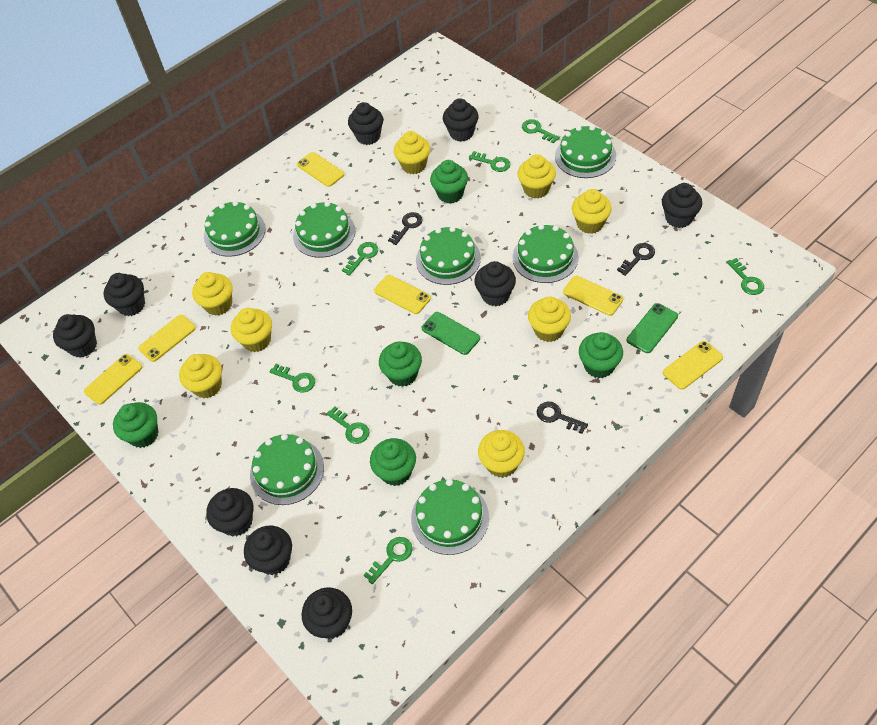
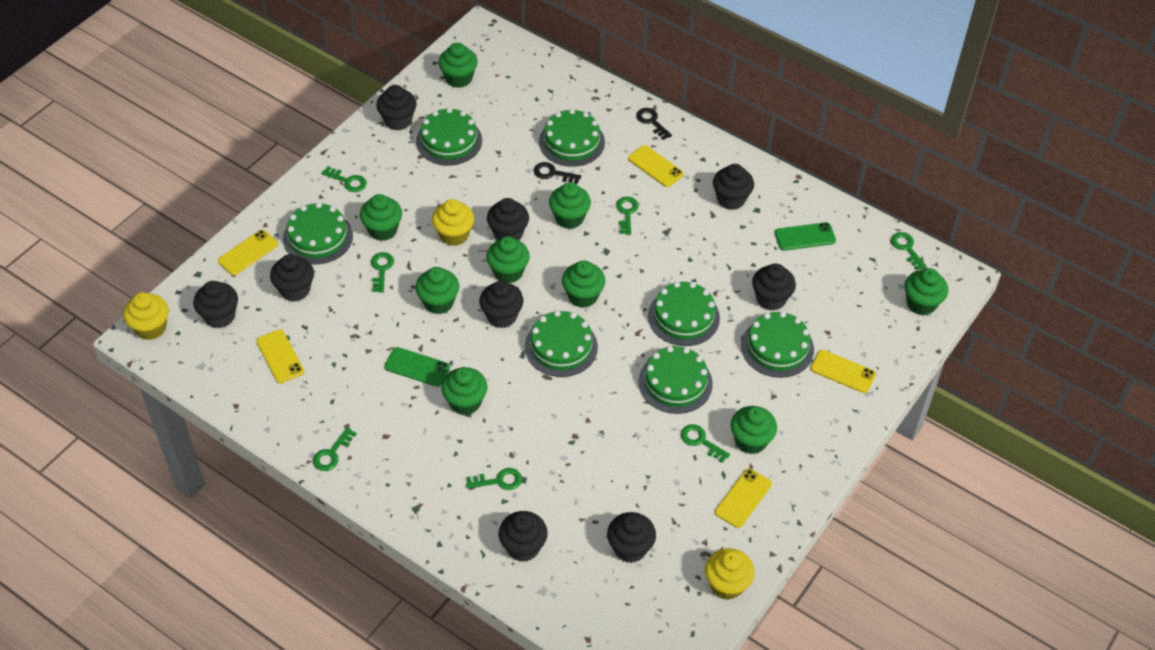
black key: 3 -> 2
green cupcake: 5 -> 9
yellow cupcake: 8 -> 3
yellow phone: 6 -> 5

